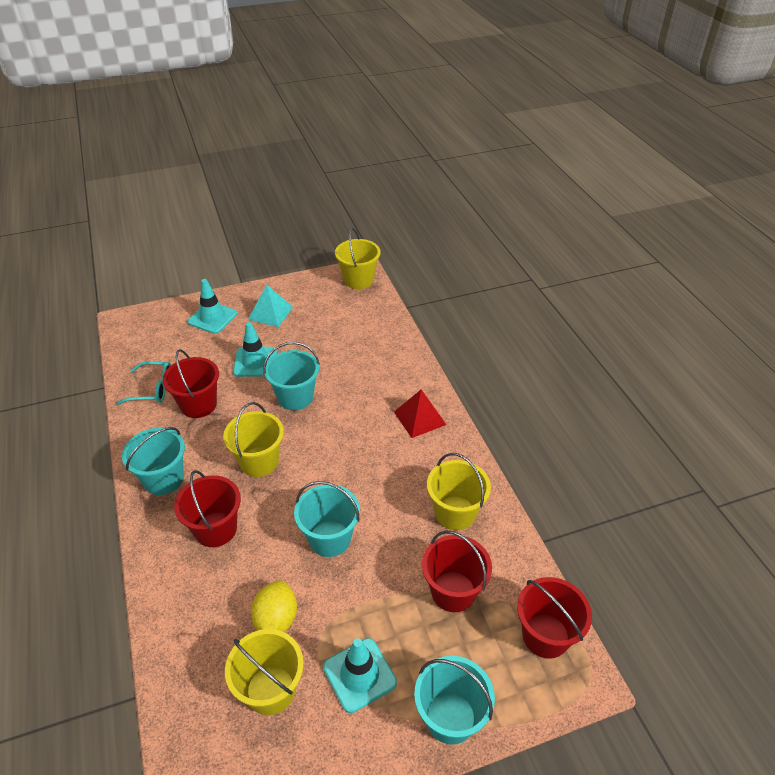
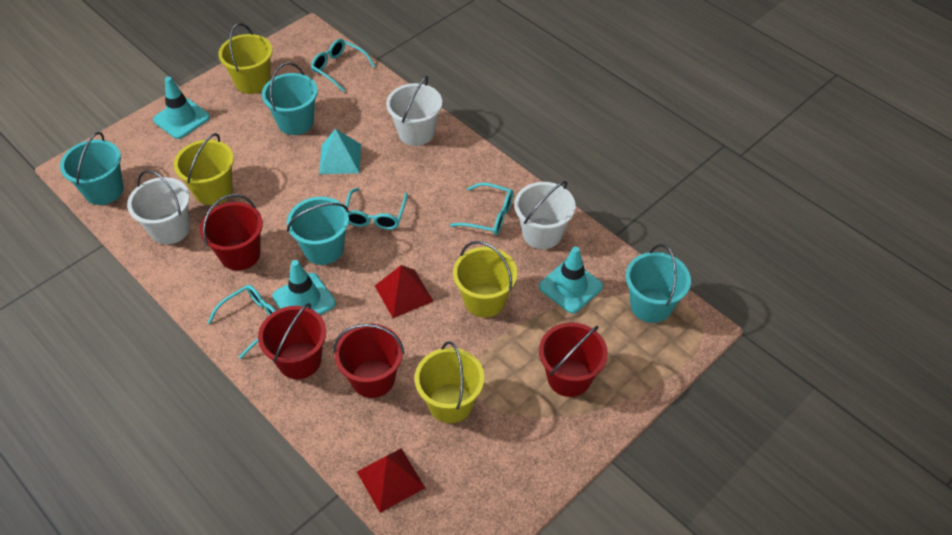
red pyramid: 1 -> 2
turquoise glasses: 1 -> 4
white bucket: 0 -> 3
yellow lemon: 1 -> 0

